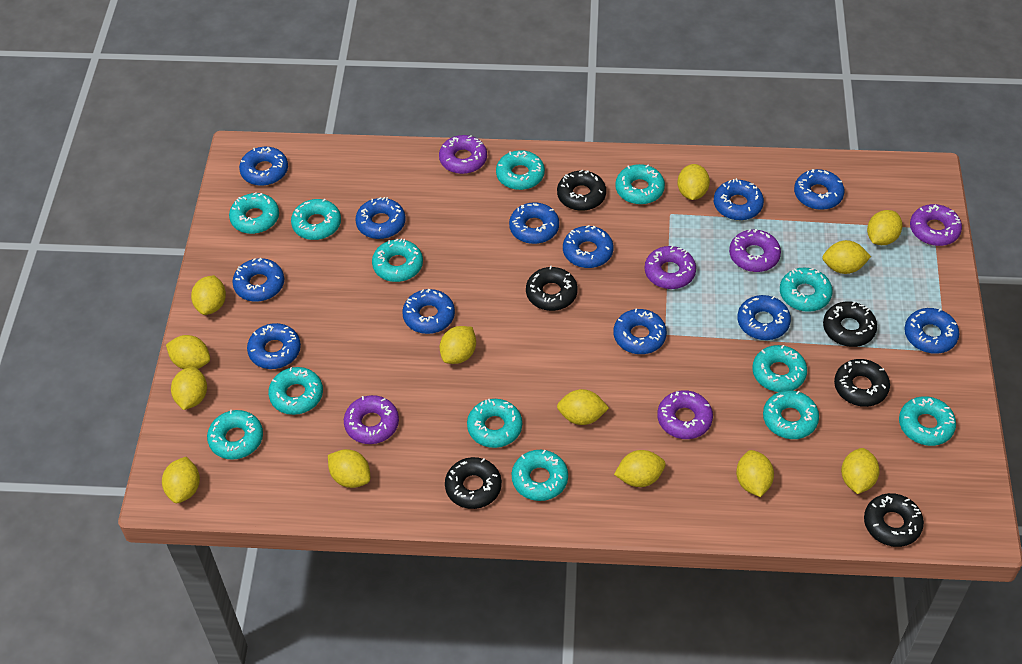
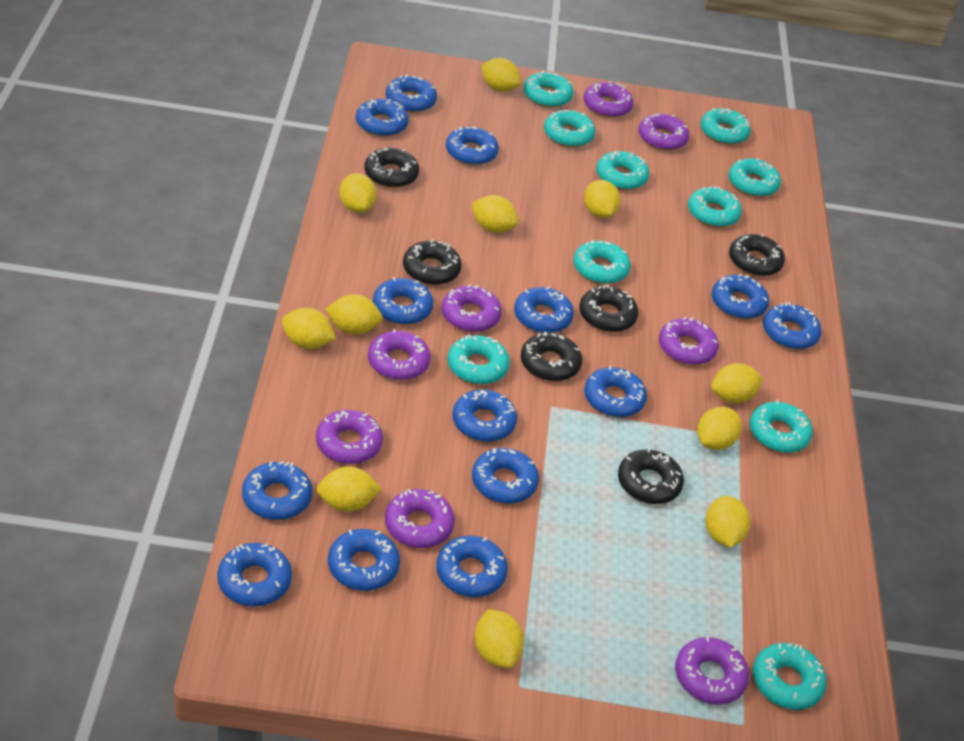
blue donut: 12 -> 14
purple donut: 6 -> 8
turquoise donut: 13 -> 10
yellow lemon: 13 -> 11

